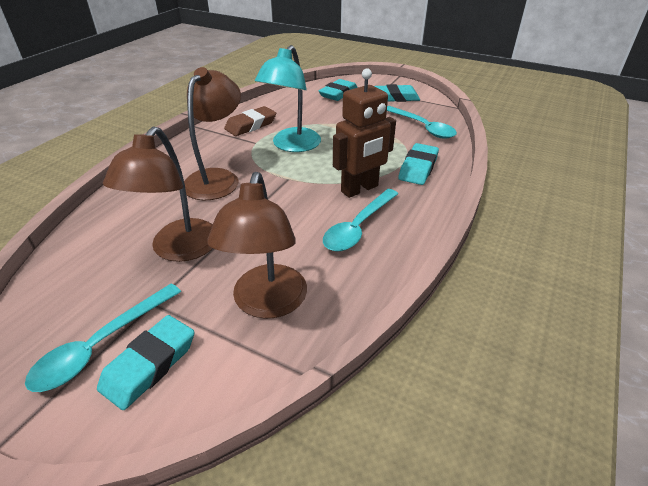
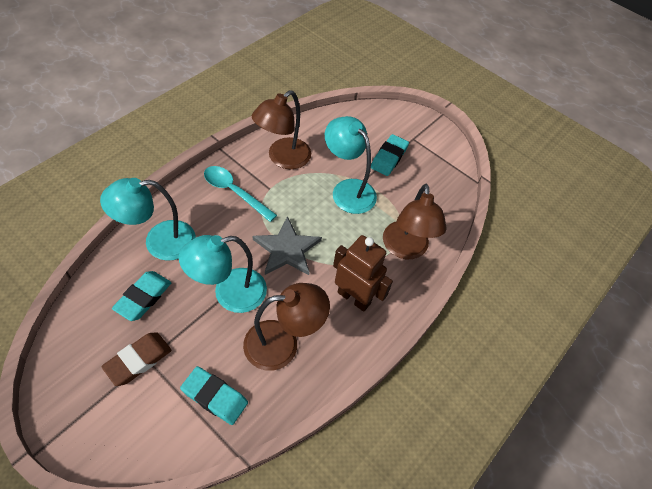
grey star: 0 -> 1
turquoise eraser: 4 -> 3
turquoise lamp: 1 -> 3
turquoise spoon: 3 -> 1

